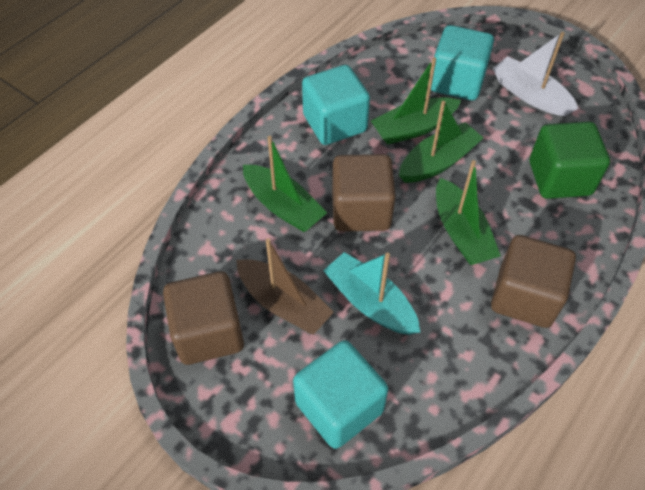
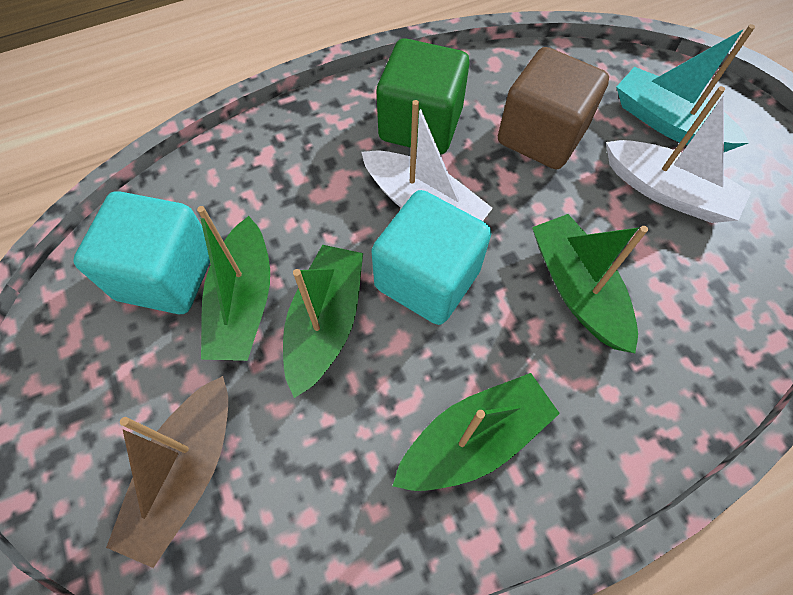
brown cube: 3 -> 1
turquoise cube: 3 -> 2
white boat: 1 -> 2

